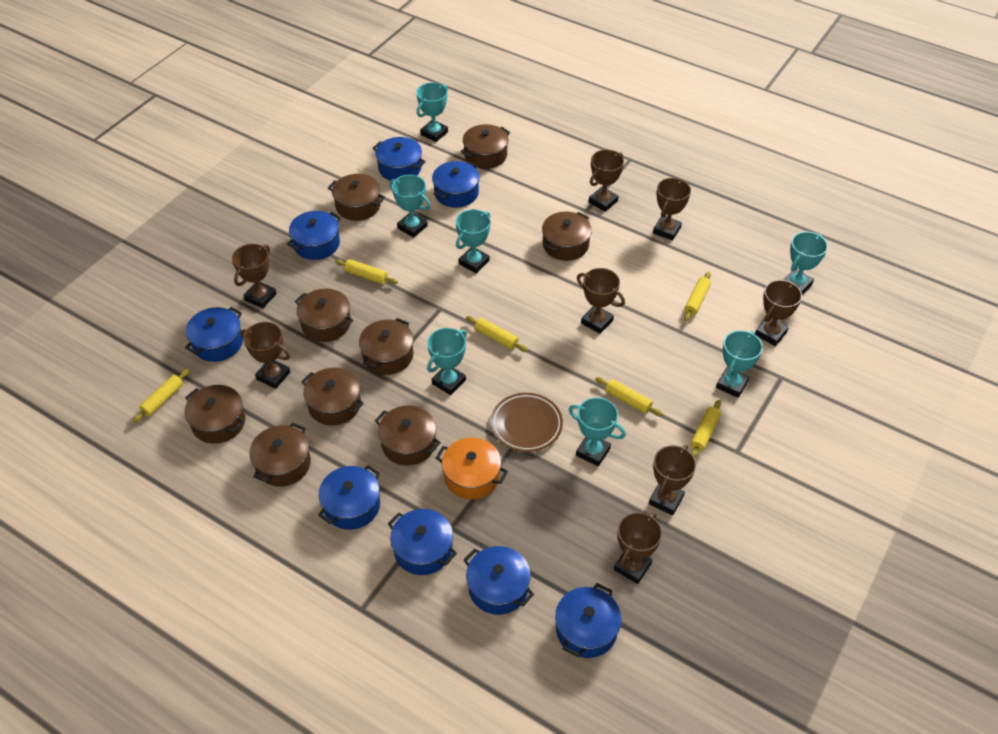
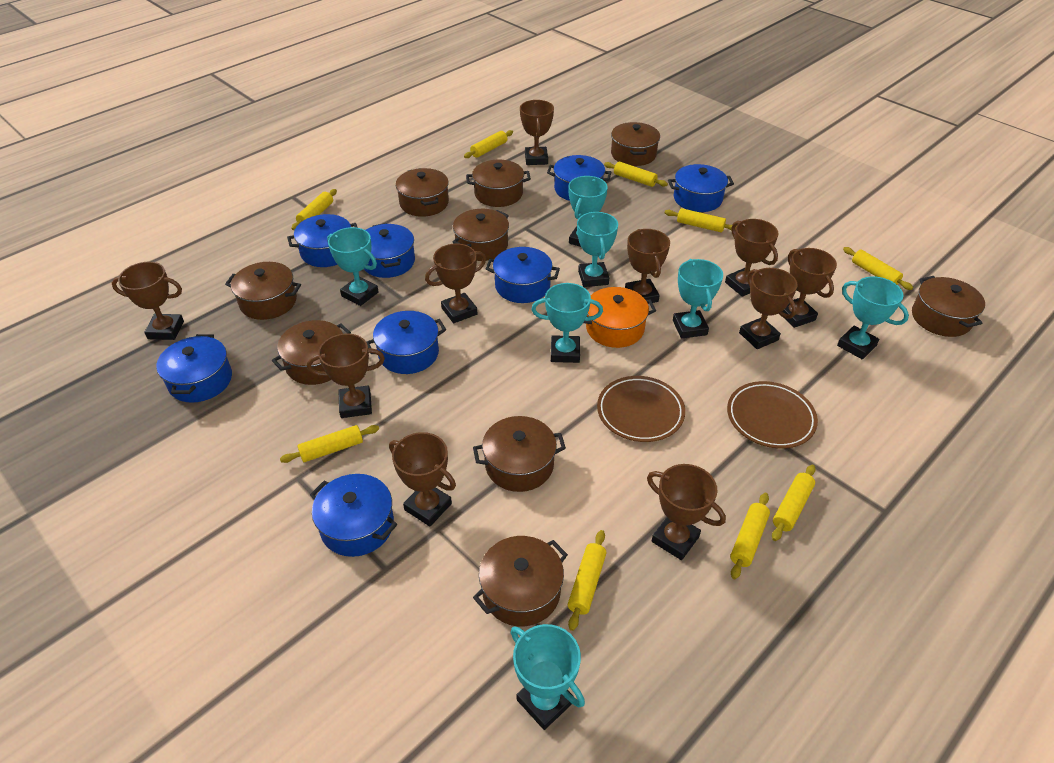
brown plate: 1 -> 2
brown trophy: 8 -> 10
yellow rolling pin: 6 -> 9

